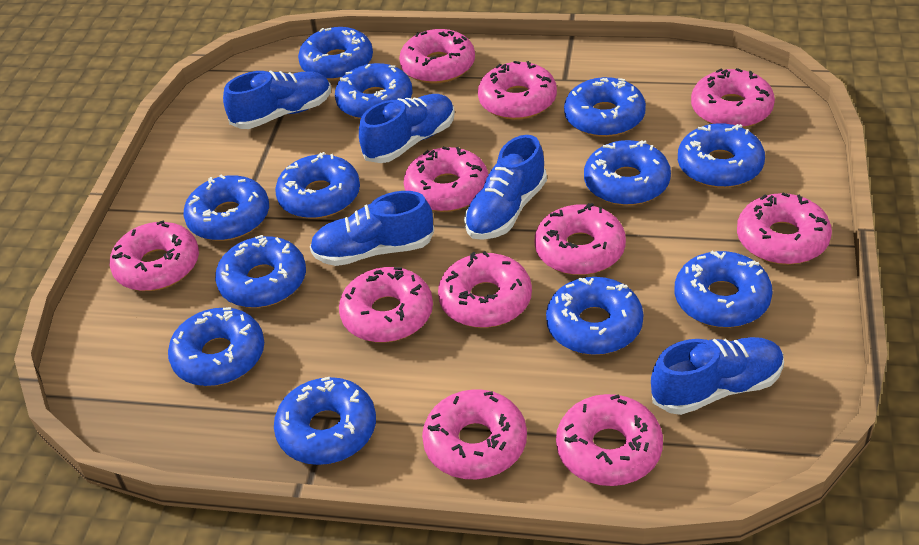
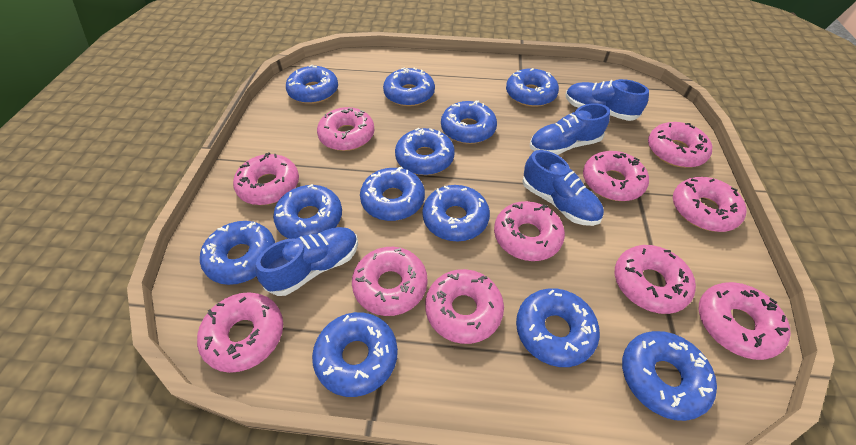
blue shoe: 5 -> 4

